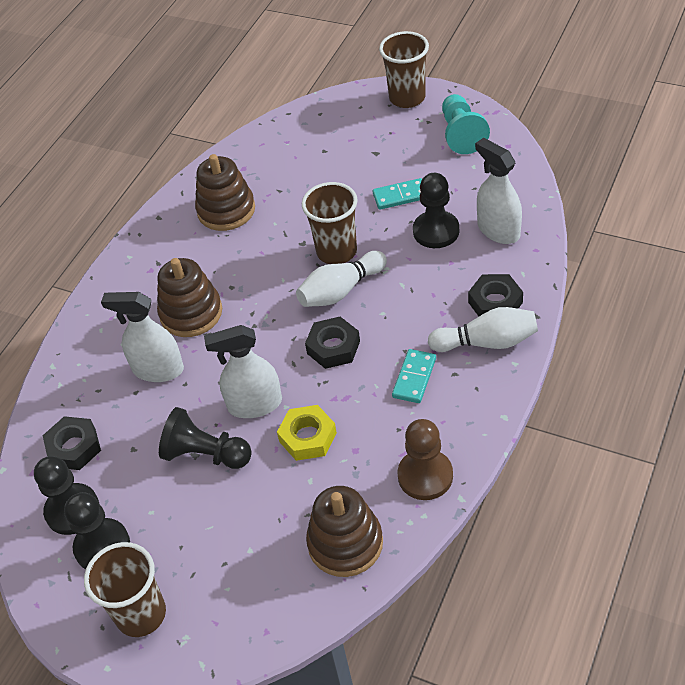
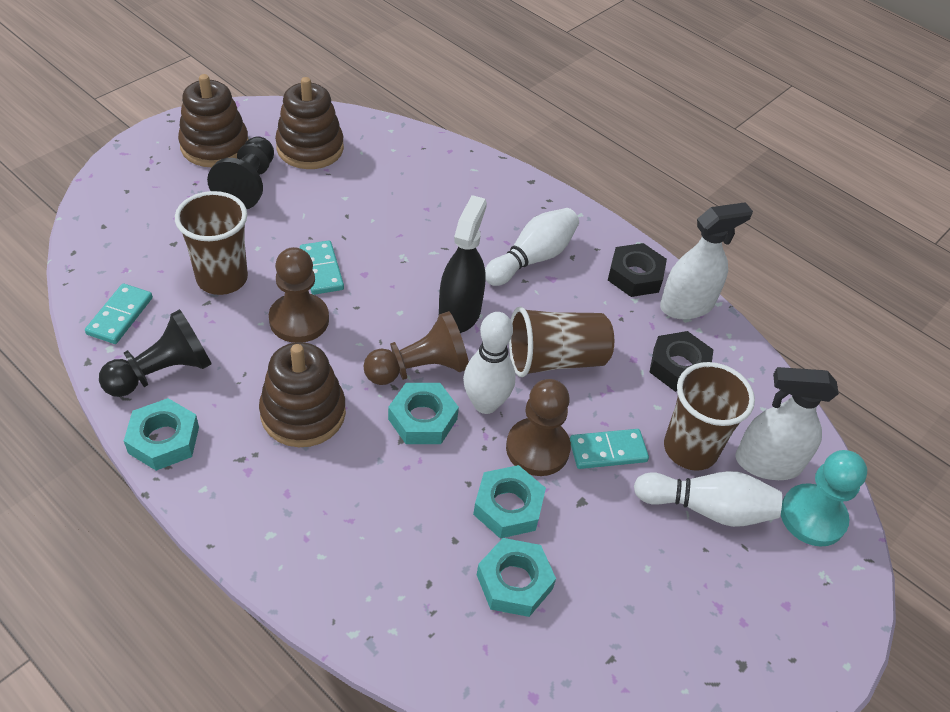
black nut: 3 -> 2
black pawn: 4 -> 2
black spray bottle: 0 -> 1
brown pawn: 1 -> 3
turquoise domino: 2 -> 3
turquoise nut: 0 -> 4
white bowling pin: 2 -> 3
white spray bottle: 3 -> 2
yellow nut: 1 -> 0

